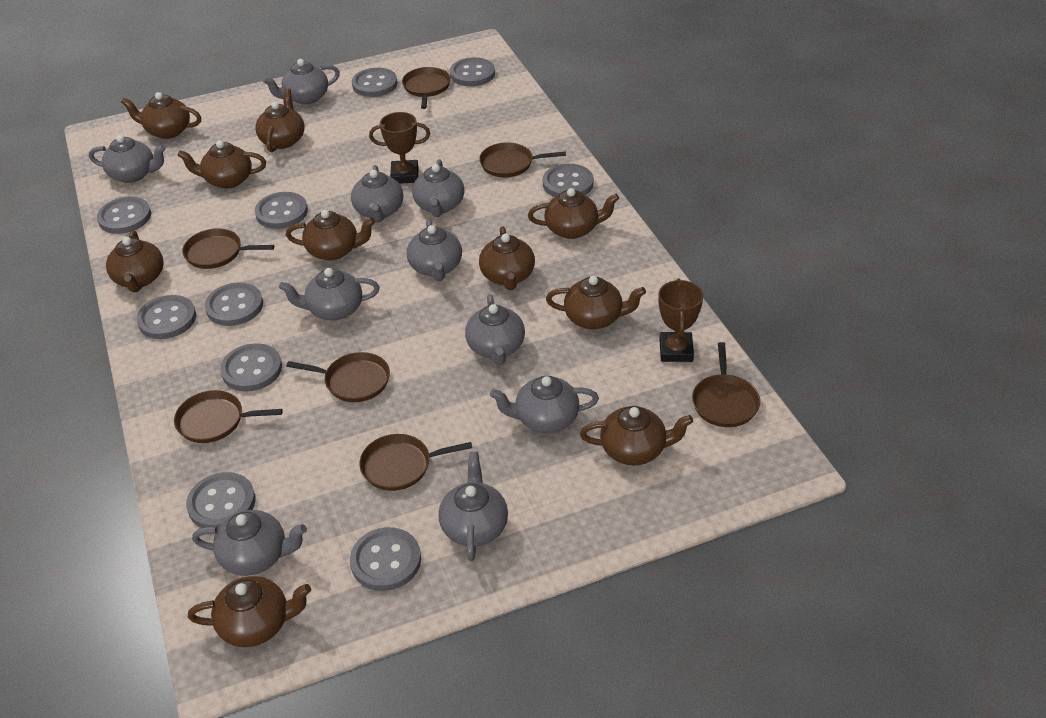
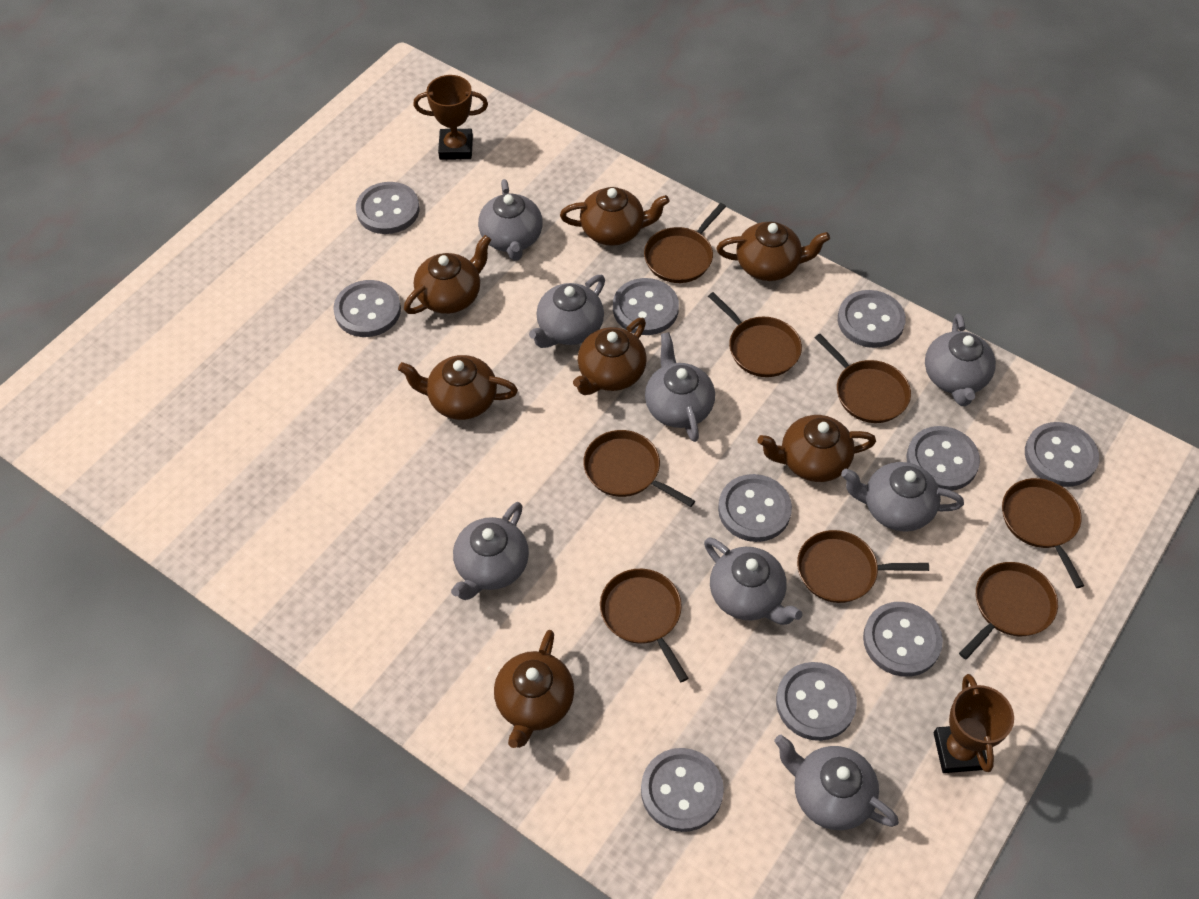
brown pan: 7 -> 8
brown teapot: 10 -> 7
grey teapot: 10 -> 8

